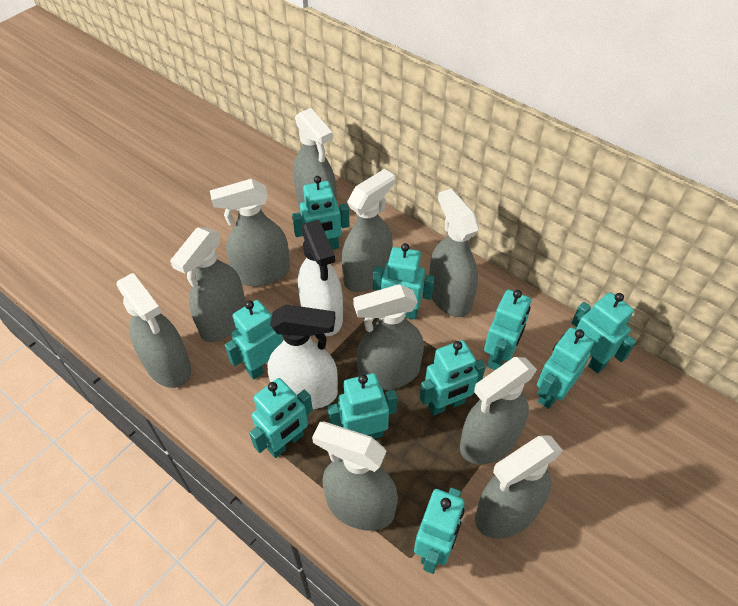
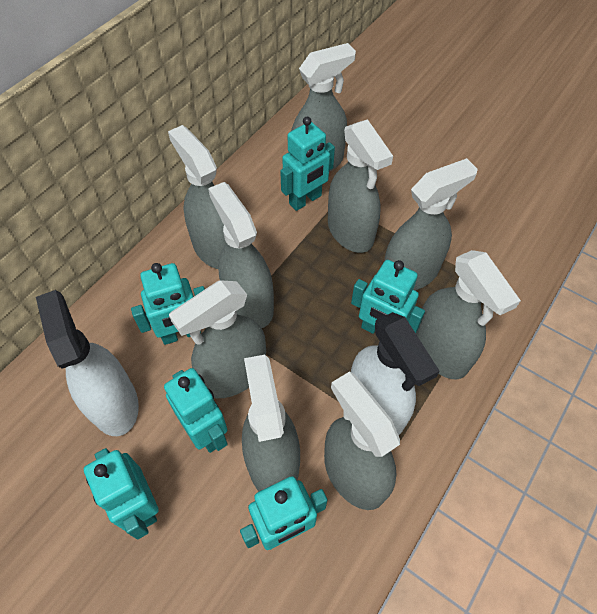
grey spray bottle: 10 -> 9
turquoise robot: 10 -> 6

